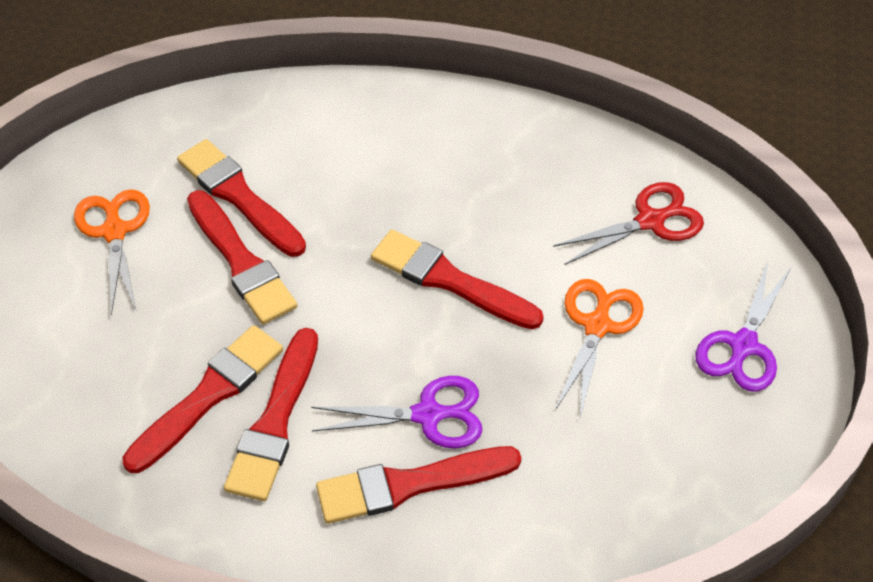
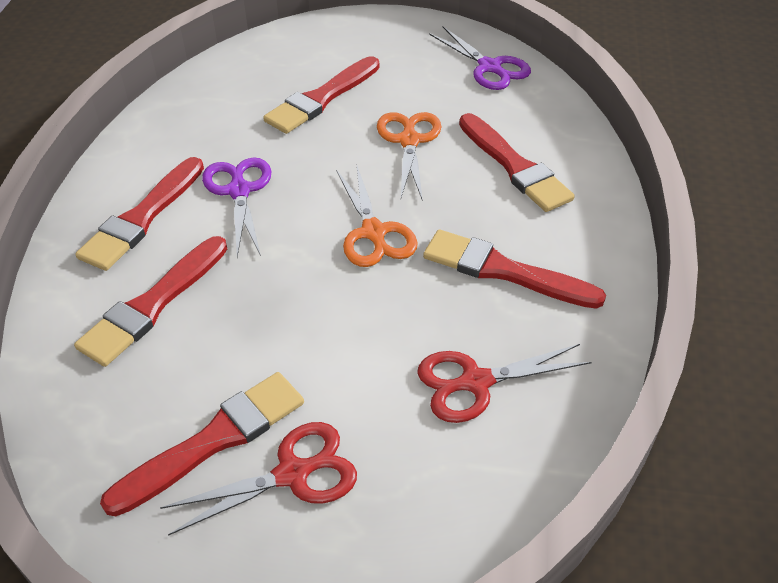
red scissors: 1 -> 2

